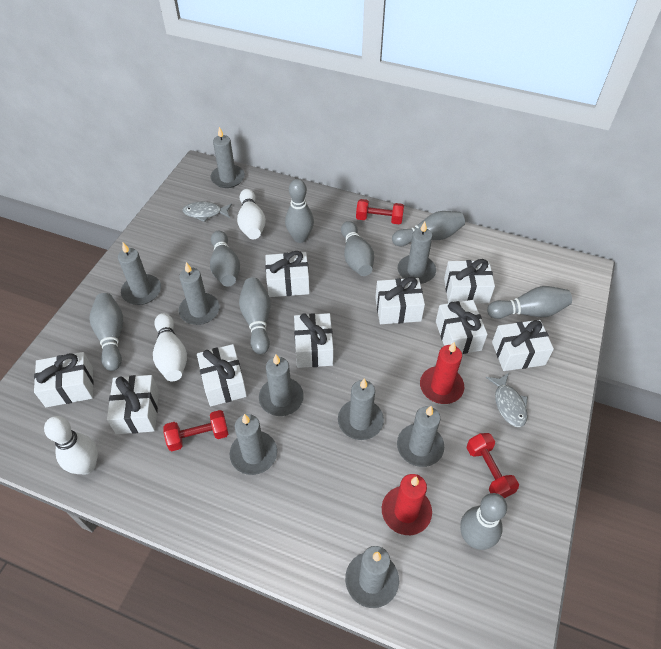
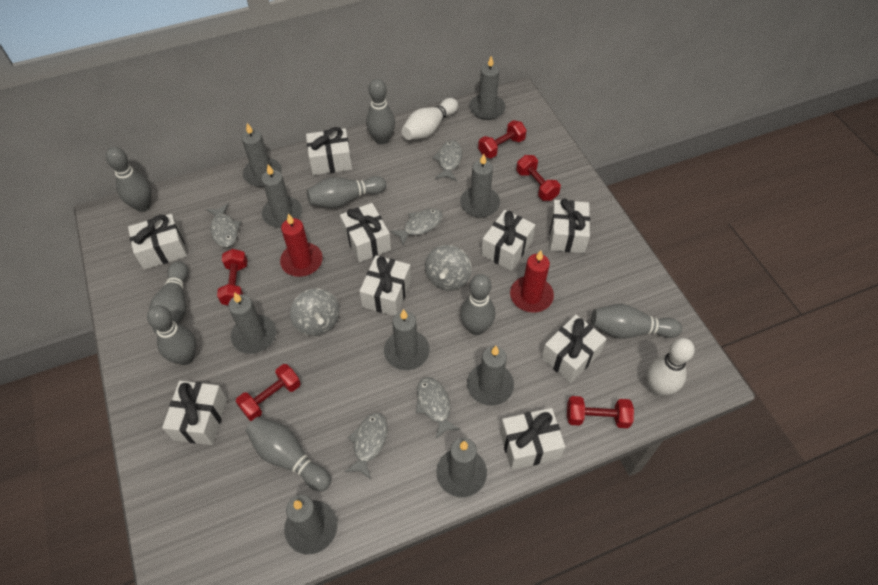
grey fish: 2 -> 5
grey spinning top: 0 -> 2
red dumbbell: 3 -> 5
white bowling pin: 3 -> 2

